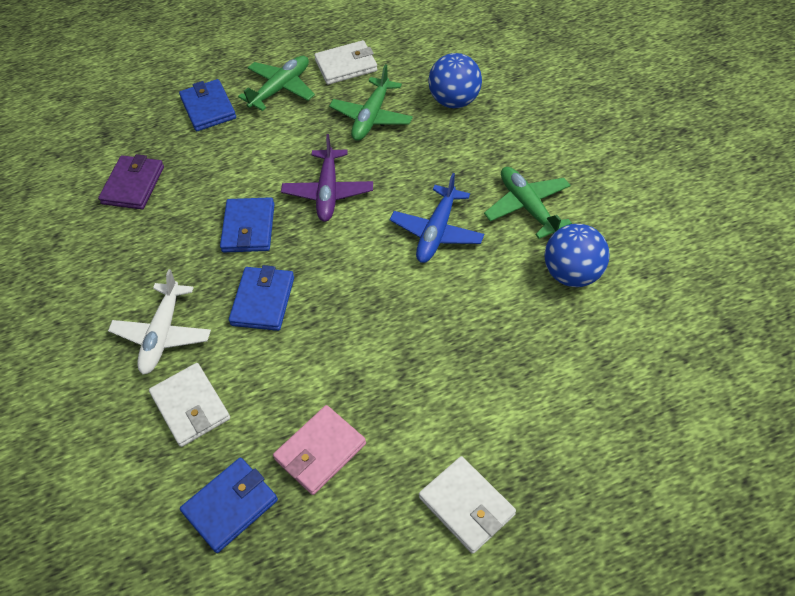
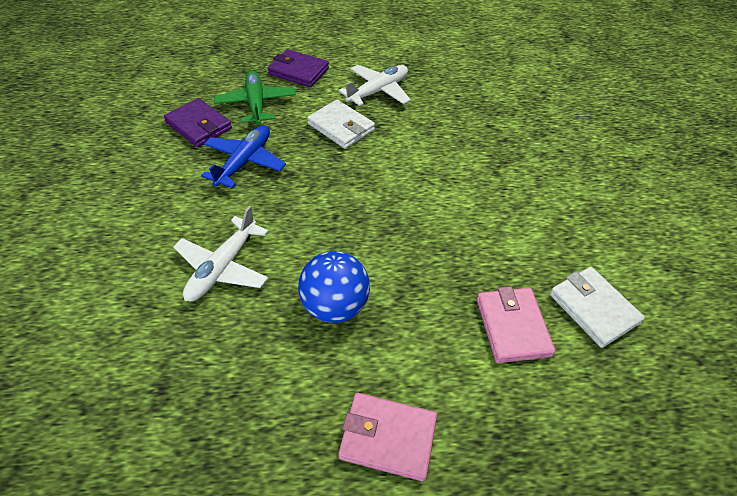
blue ball: 2 -> 1
blue wallet: 4 -> 0
green plane: 3 -> 1
pink wallet: 1 -> 2
purple plane: 1 -> 0
purple wallet: 1 -> 2
white plane: 1 -> 2
white wallet: 3 -> 2

